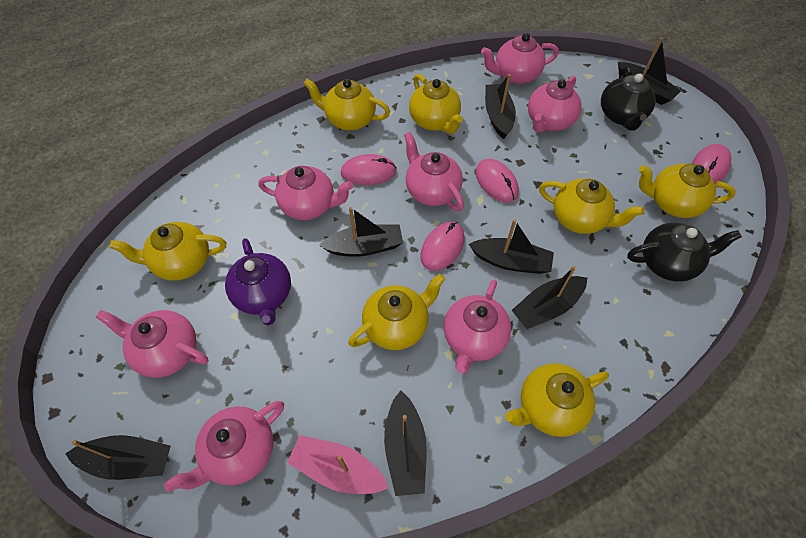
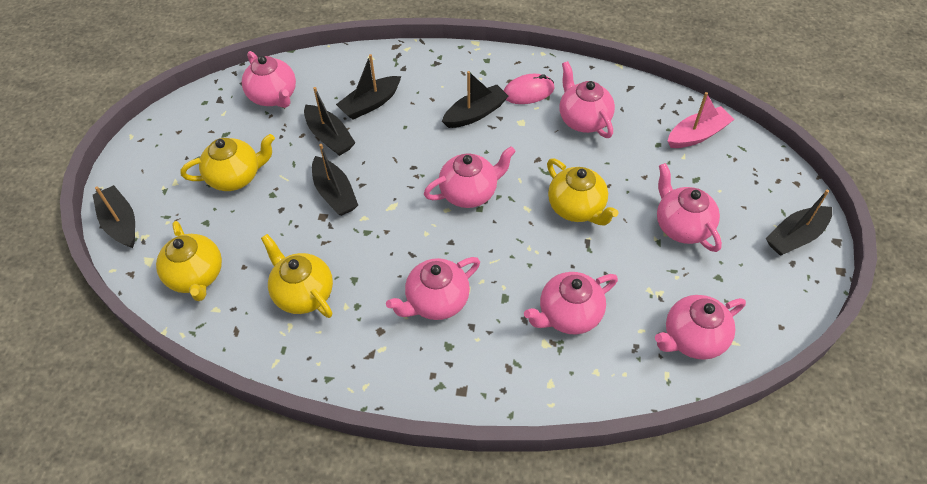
black boat: 7 -> 6
black teapot: 2 -> 0
pink mouse: 4 -> 1
purple teapot: 1 -> 0
yellow teapot: 7 -> 4

